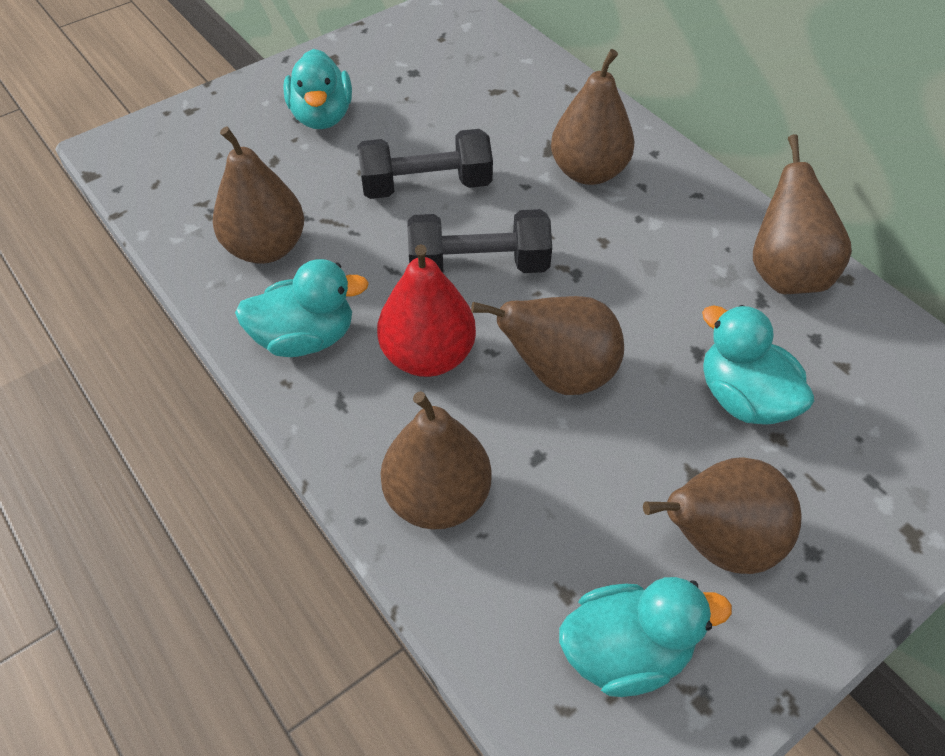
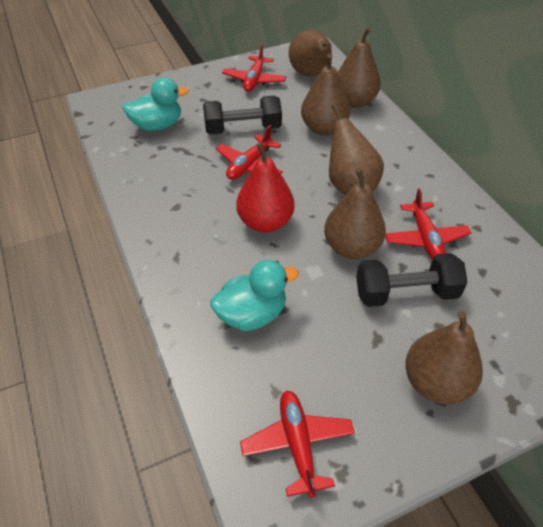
red plane: 0 -> 4
turquoise duck: 4 -> 2

